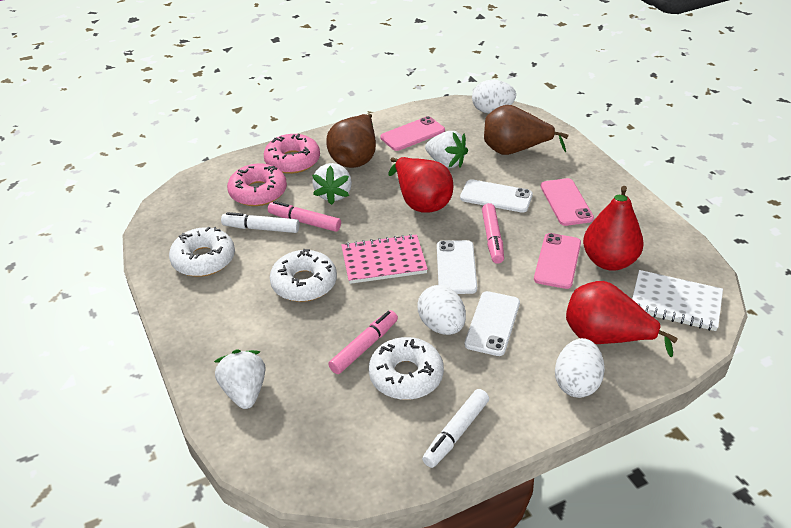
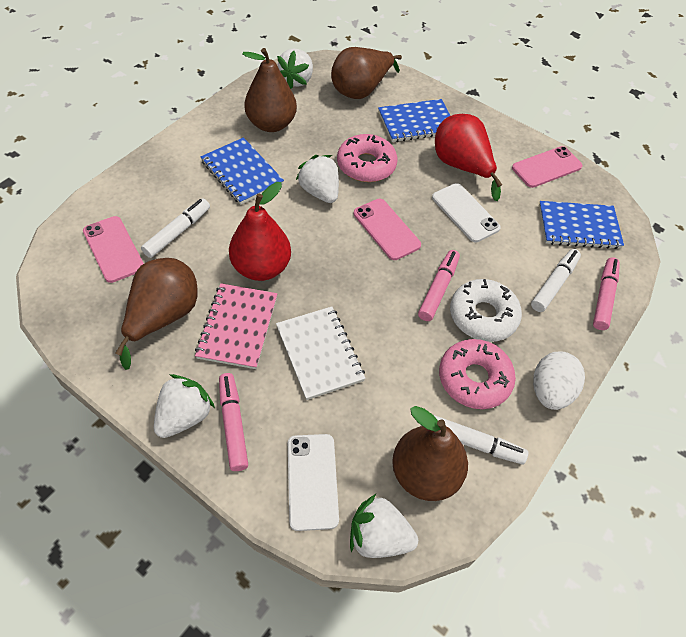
blue notebook: 0 -> 3
brown pear: 2 -> 4
red pear: 3 -> 2
white donut: 3 -> 1
white egg: 3 -> 1
white marker: 2 -> 3
white phone: 3 -> 2
white strawberry: 3 -> 4

